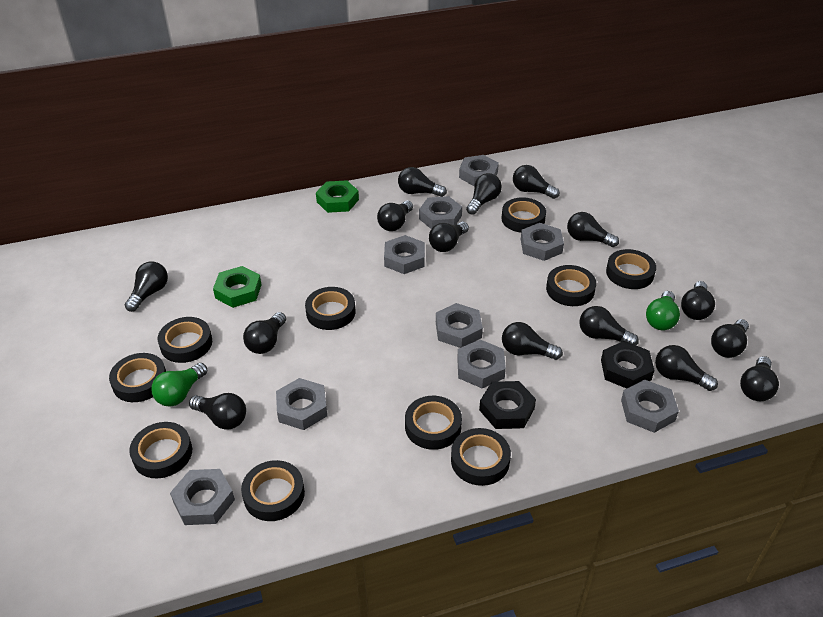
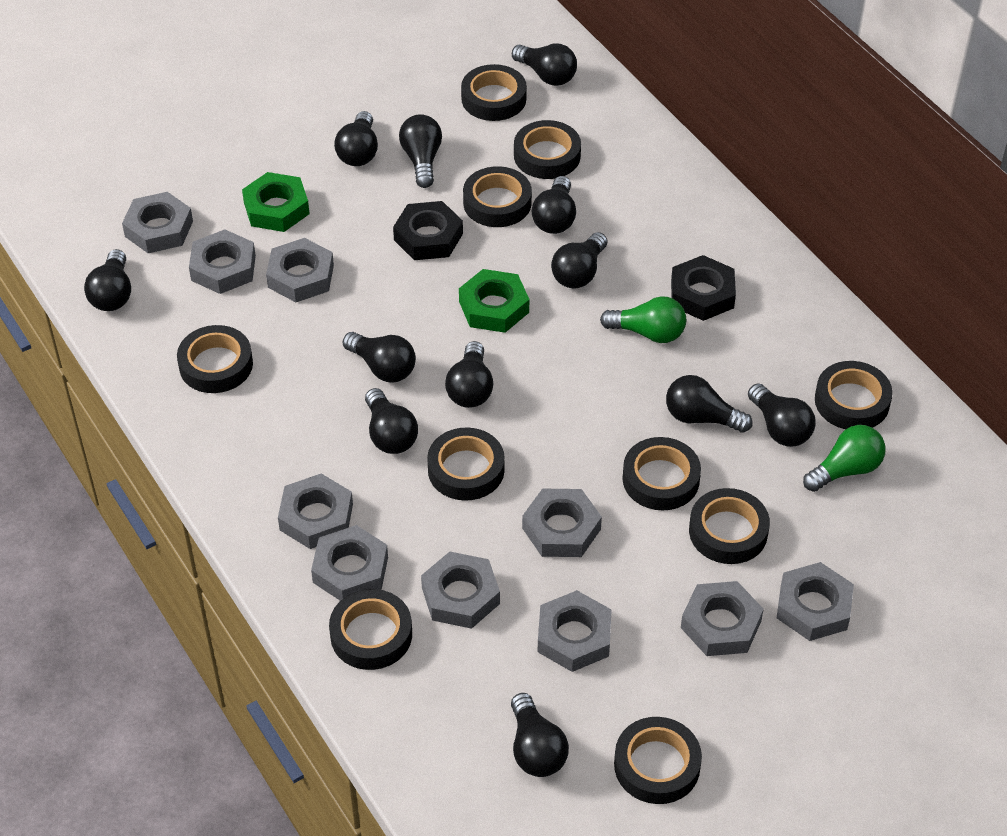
black light bulb: 15 -> 12
grey nut: 9 -> 10

